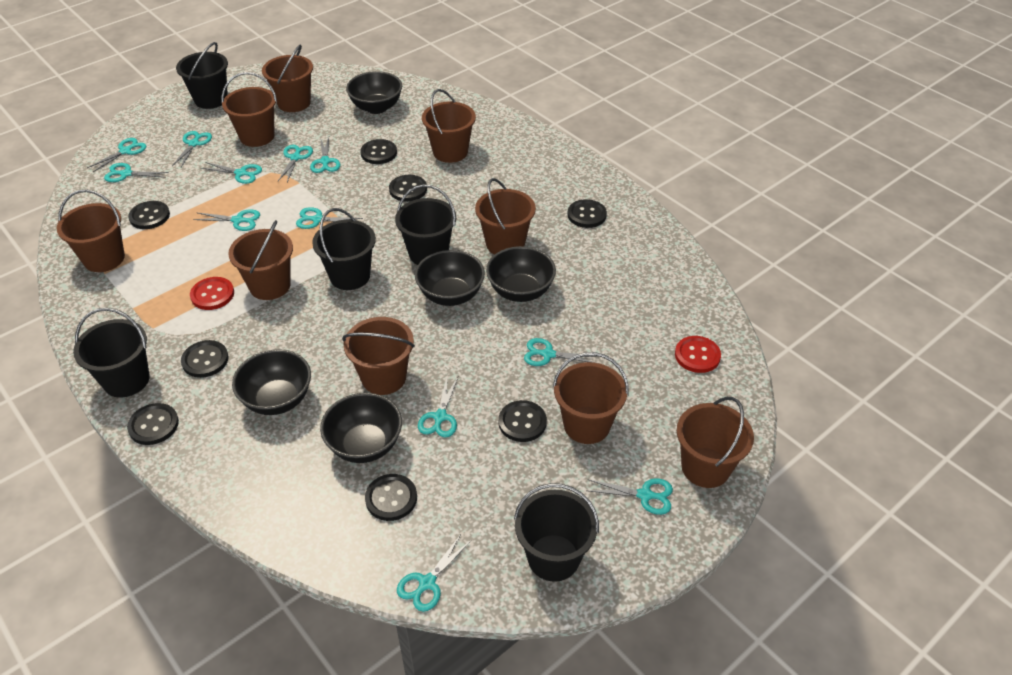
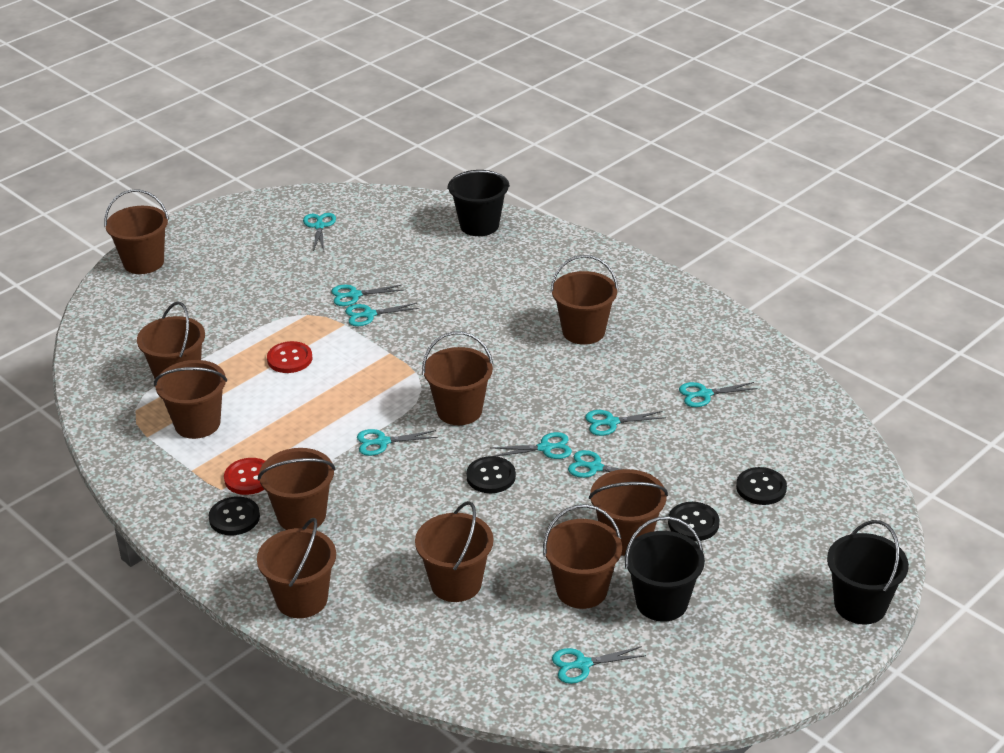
black bowl: 5 -> 0
black bucket: 5 -> 3
black button: 8 -> 4
brown bucket: 9 -> 10
turquoise scissors: 12 -> 9

